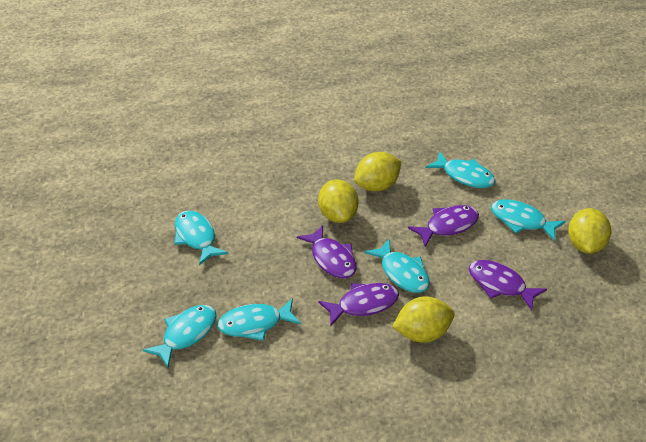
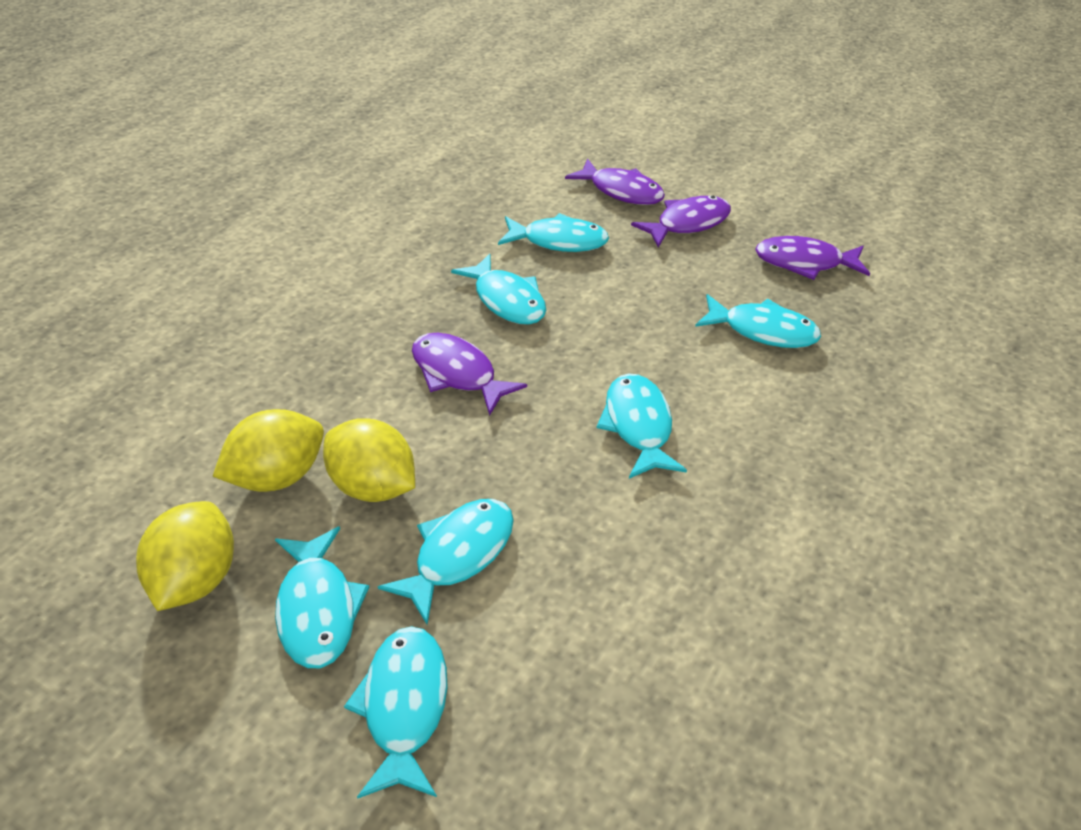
turquoise fish: 6 -> 7
yellow lemon: 4 -> 3

